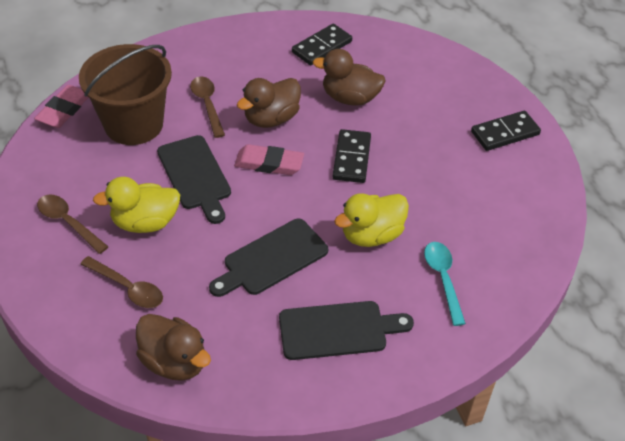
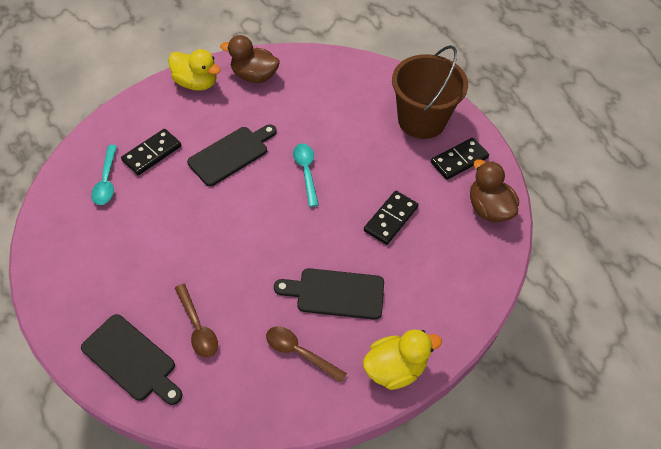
brown duck: 3 -> 2
brown spoon: 3 -> 2
pink eraser: 2 -> 0
turquoise spoon: 1 -> 2

